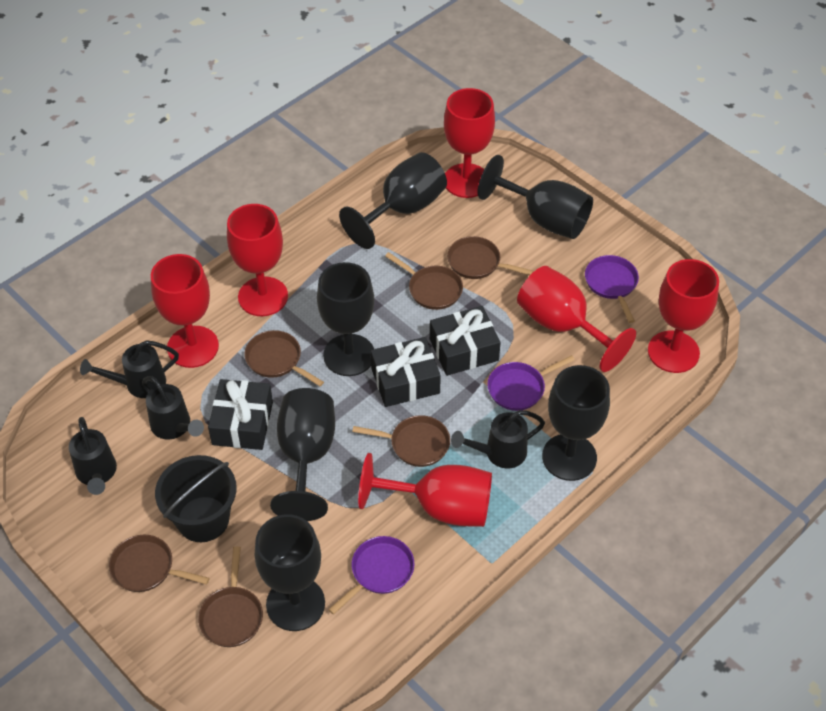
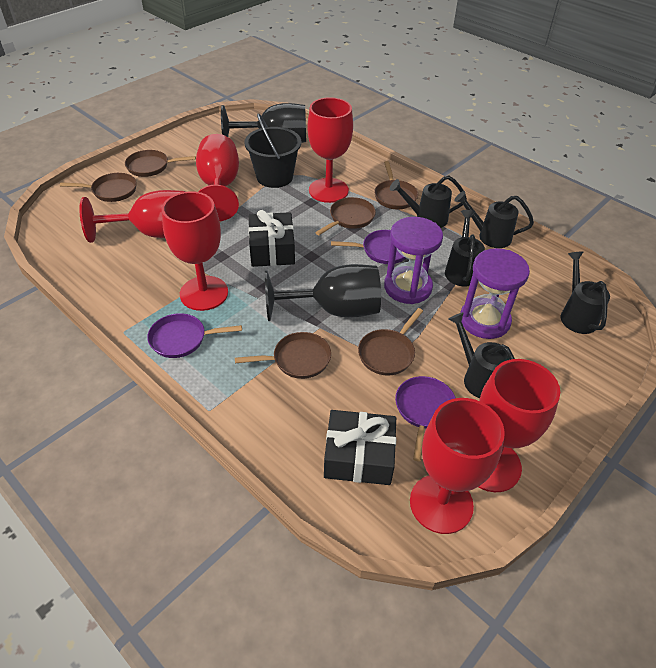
black gift: 3 -> 2
black goblet: 6 -> 2
black watering can: 4 -> 5
purple hourglass: 0 -> 2

